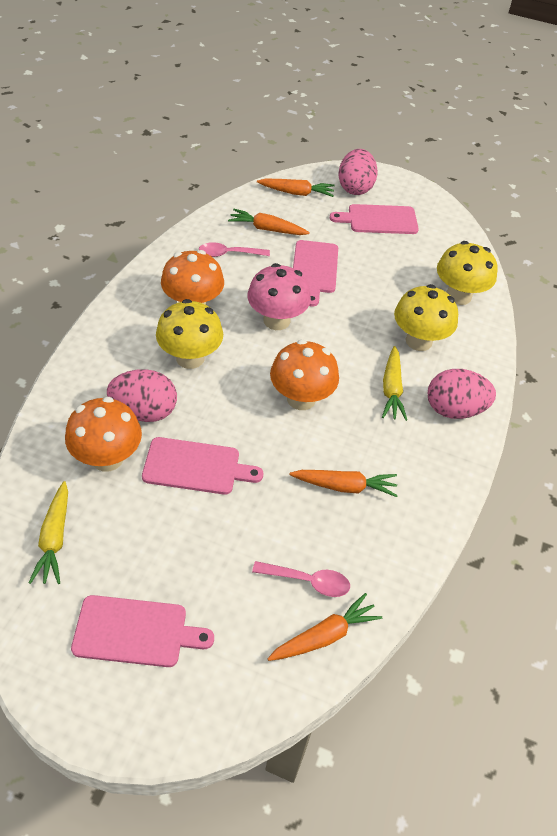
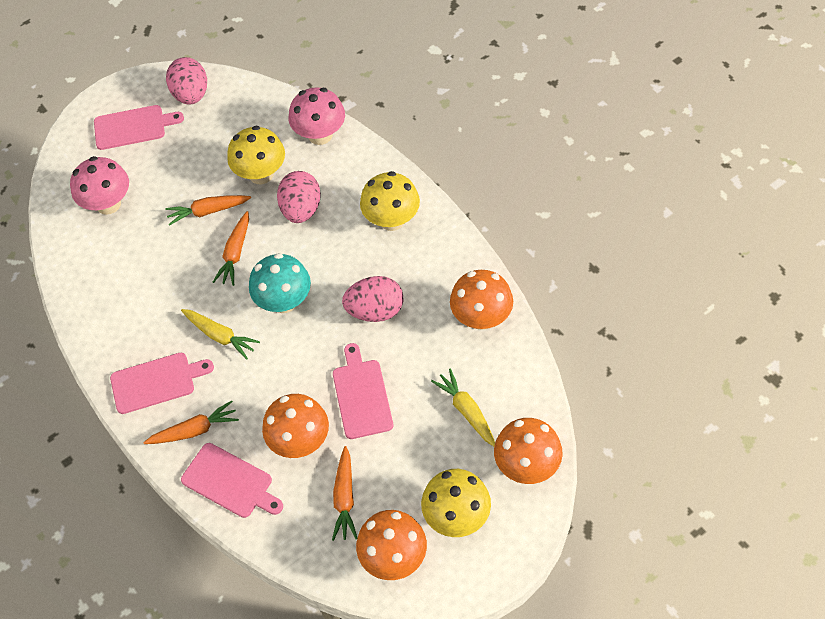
orange mushroom: 3 -> 4
pink mushroom: 1 -> 2
pink spoon: 2 -> 0
turquoise mushroom: 0 -> 1

